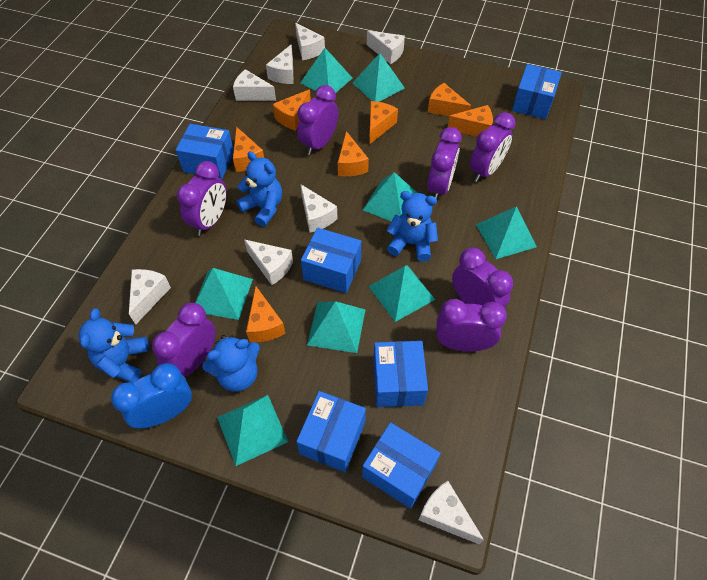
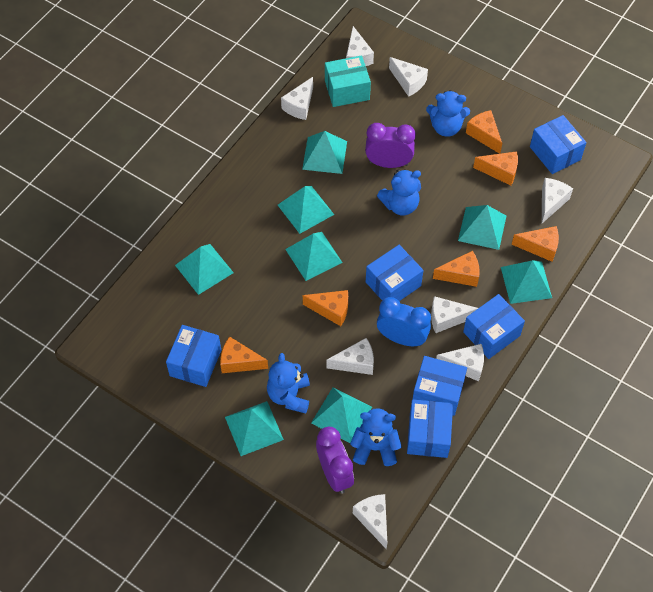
orange cheese: 7 -> 6
purple clock: 7 -> 2
turquoise box: 0 -> 1

